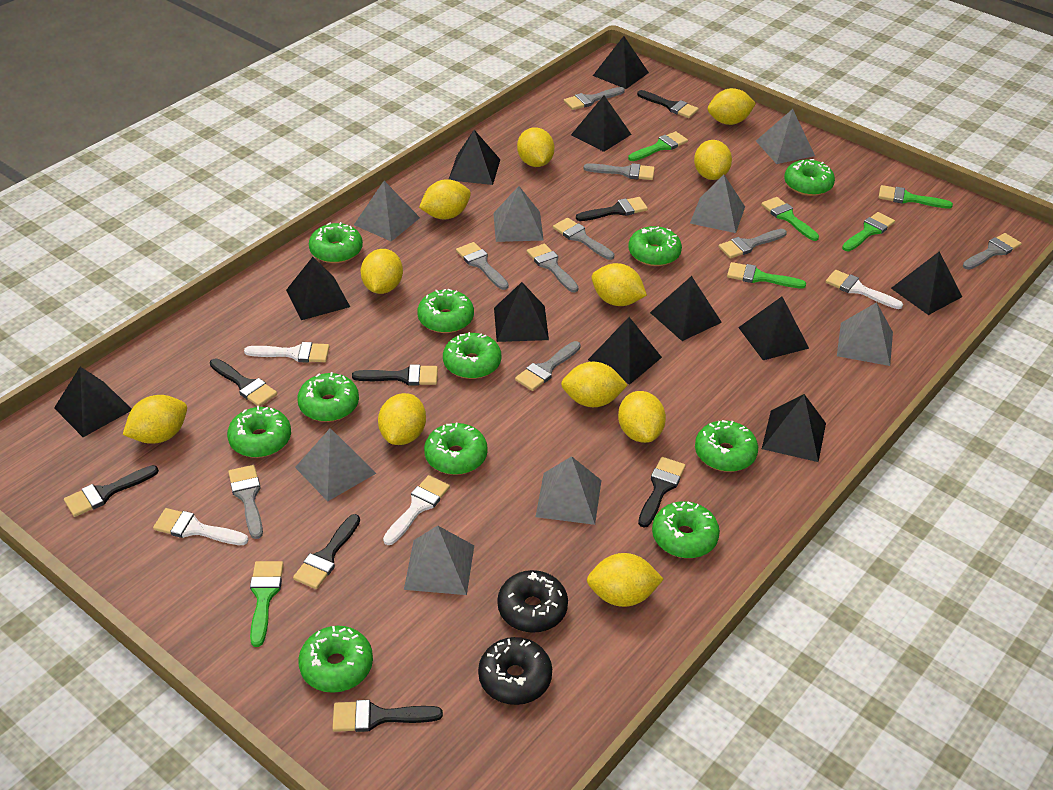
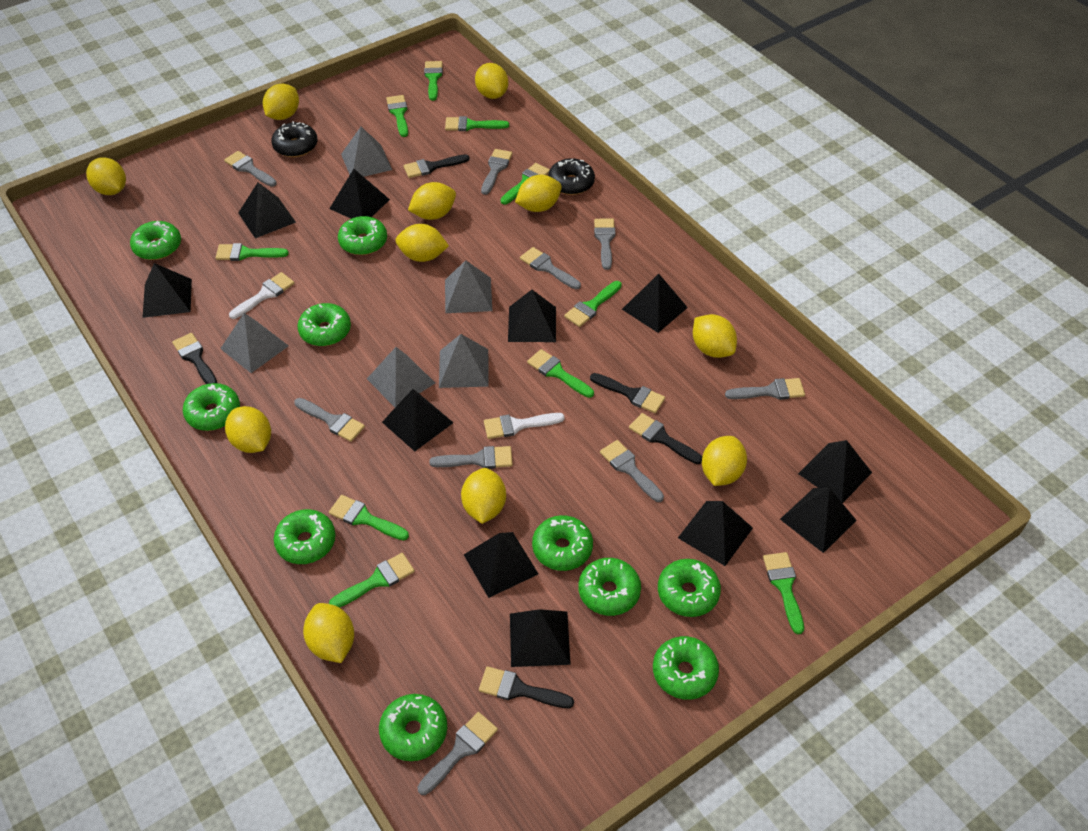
black brush: 8 -> 5
green brush: 6 -> 10
green donut: 11 -> 10
grey pyramid: 8 -> 5
white brush: 4 -> 2

